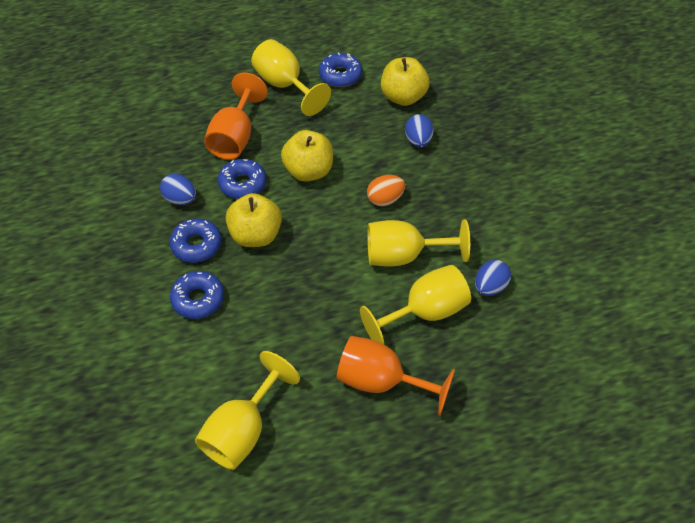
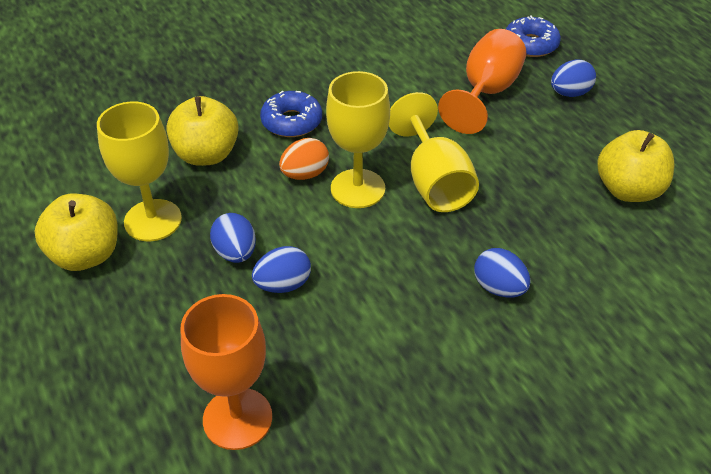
blue donut: 4 -> 2
blue egg: 3 -> 4
yellow goblet: 4 -> 3

